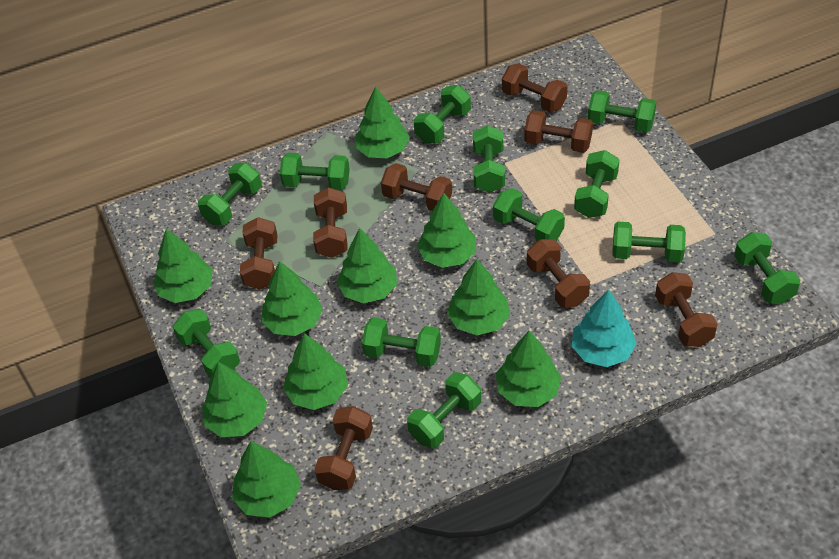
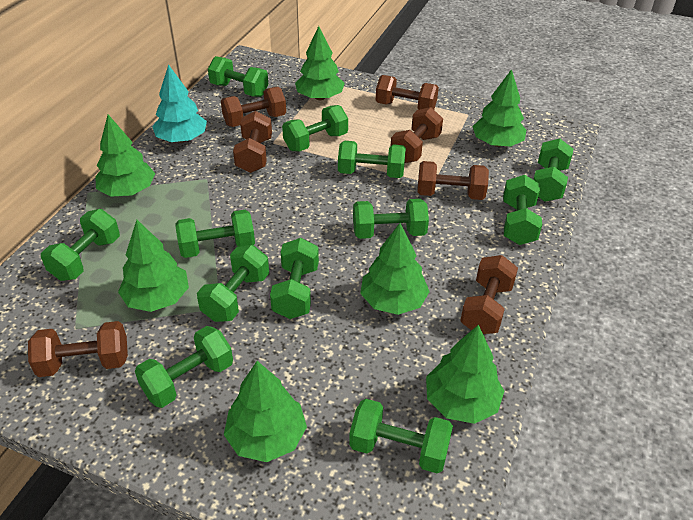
brown dumbbell: 8 -> 7
green tree: 10 -> 7

